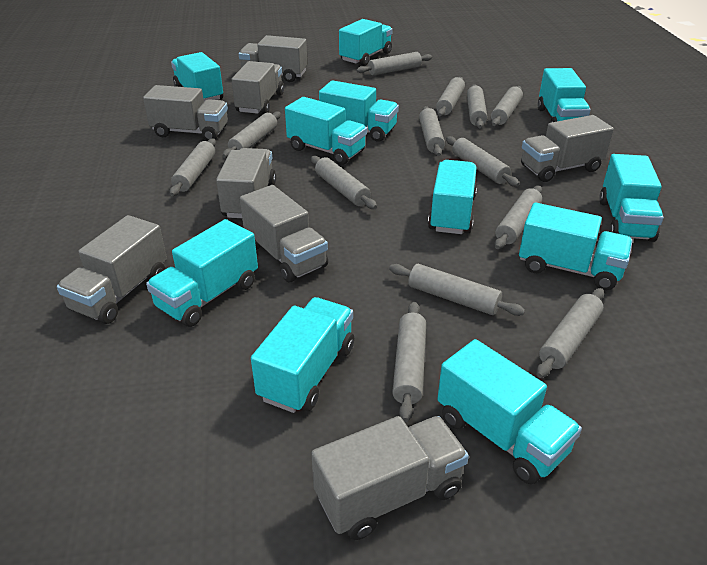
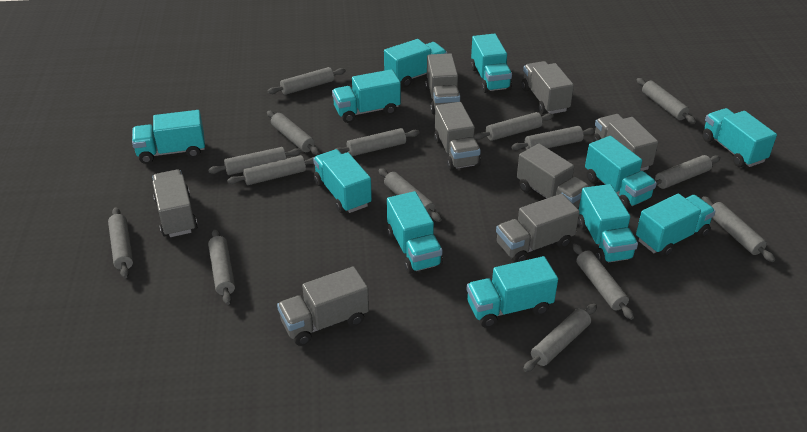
grey rolling pin: 13 -> 15

